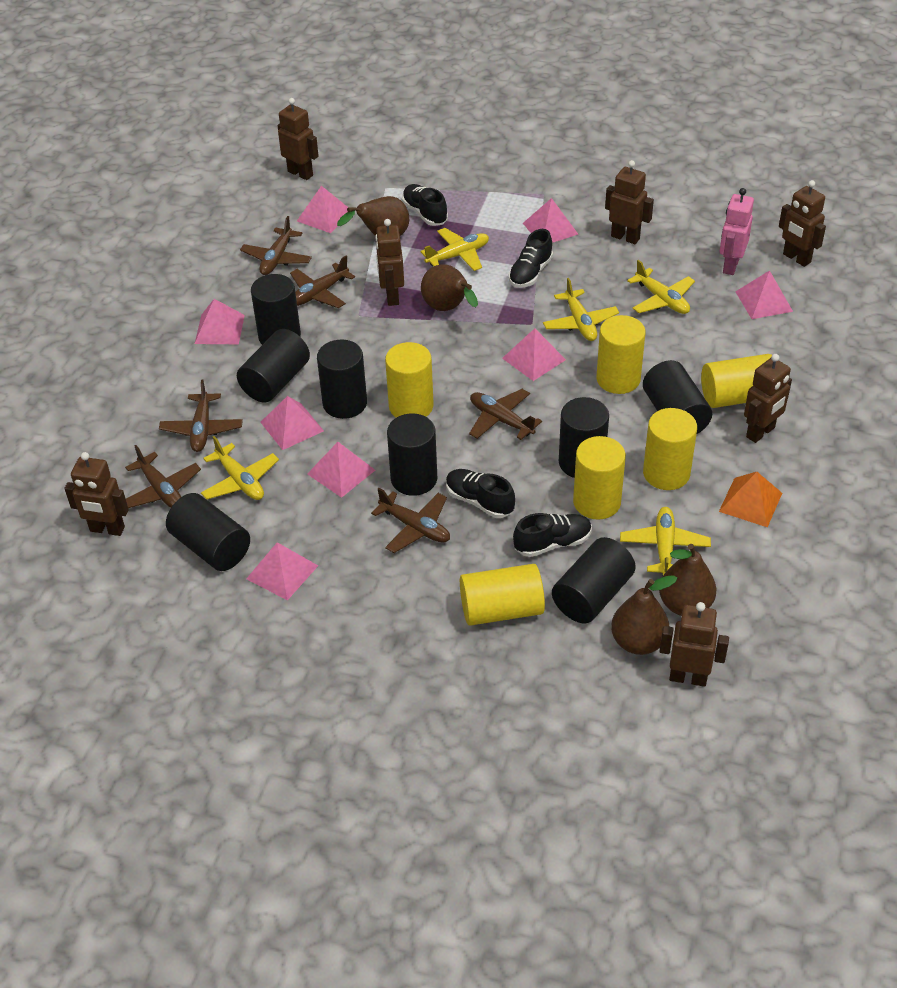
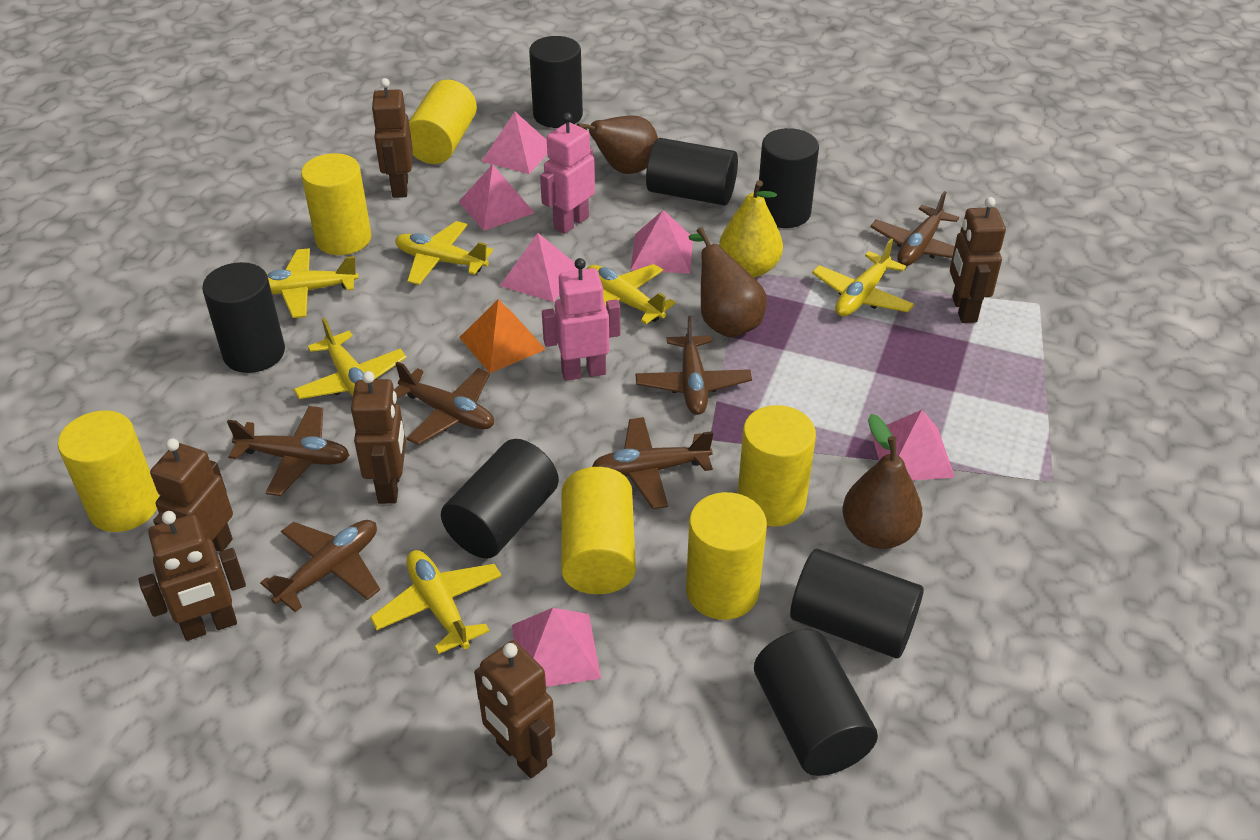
black cylinder: 8 -> 7
black shoe: 4 -> 0
brown pear: 4 -> 3
brown robot: 7 -> 6
pink pyramid: 8 -> 6
pink robot: 1 -> 2
yellow pear: 0 -> 1
yellow plane: 5 -> 6

